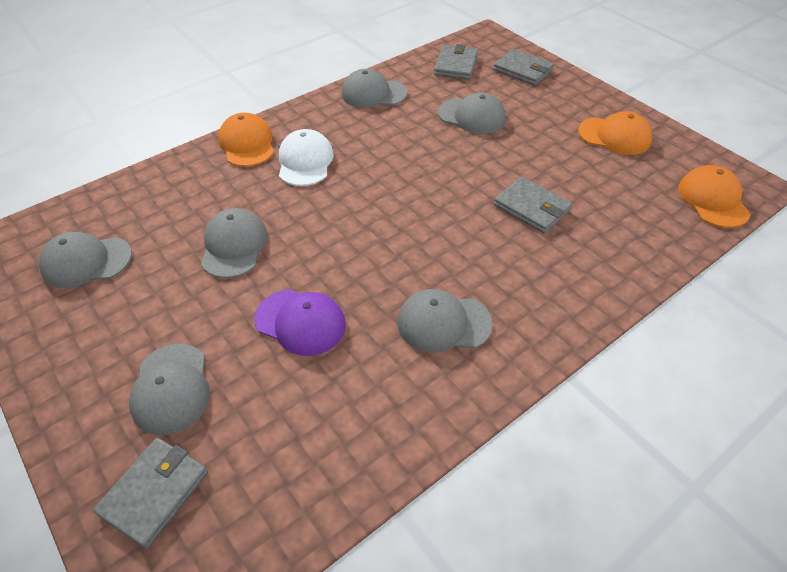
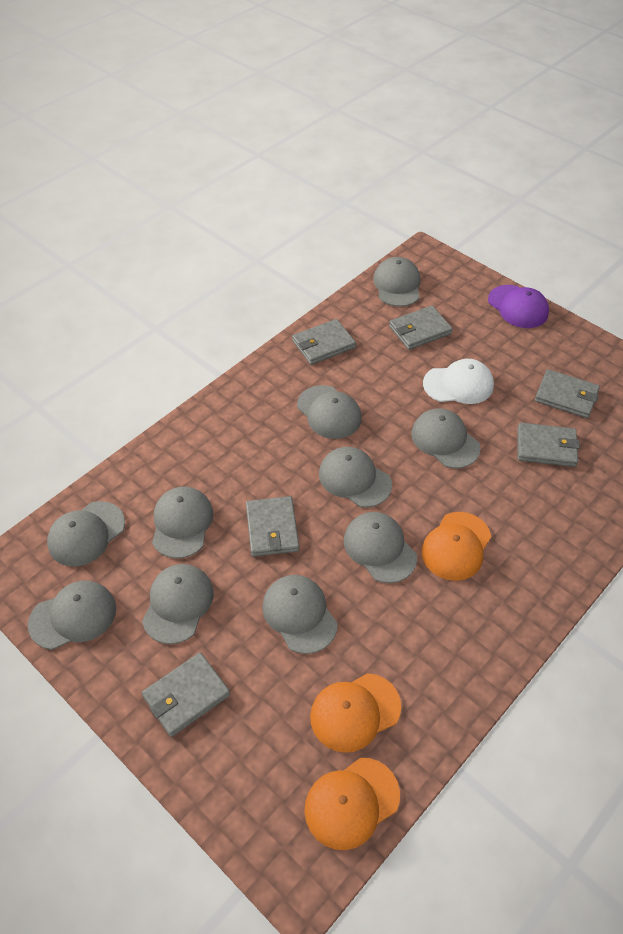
grey cap: 6 -> 10
grey wallet: 4 -> 6

